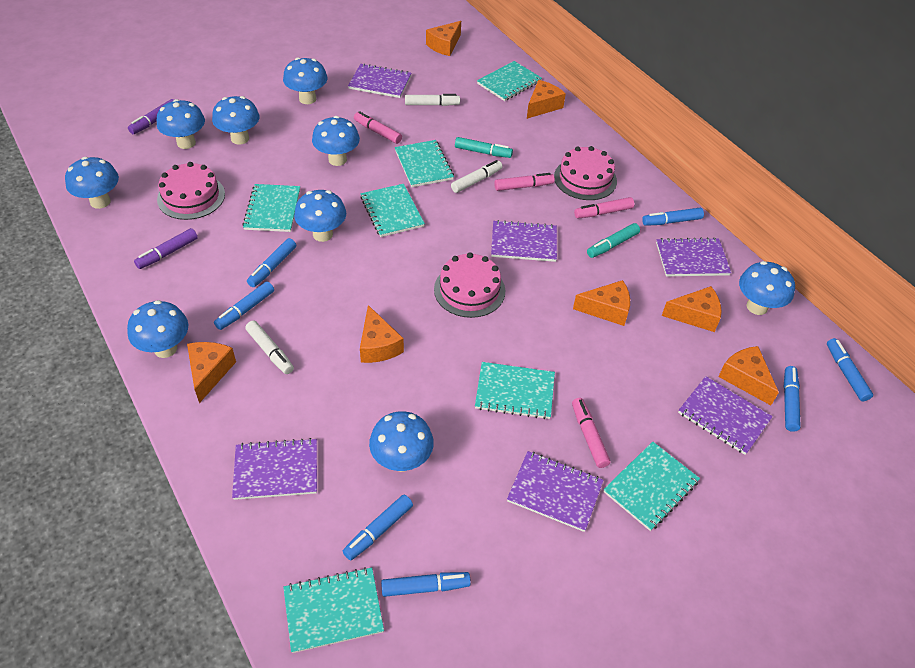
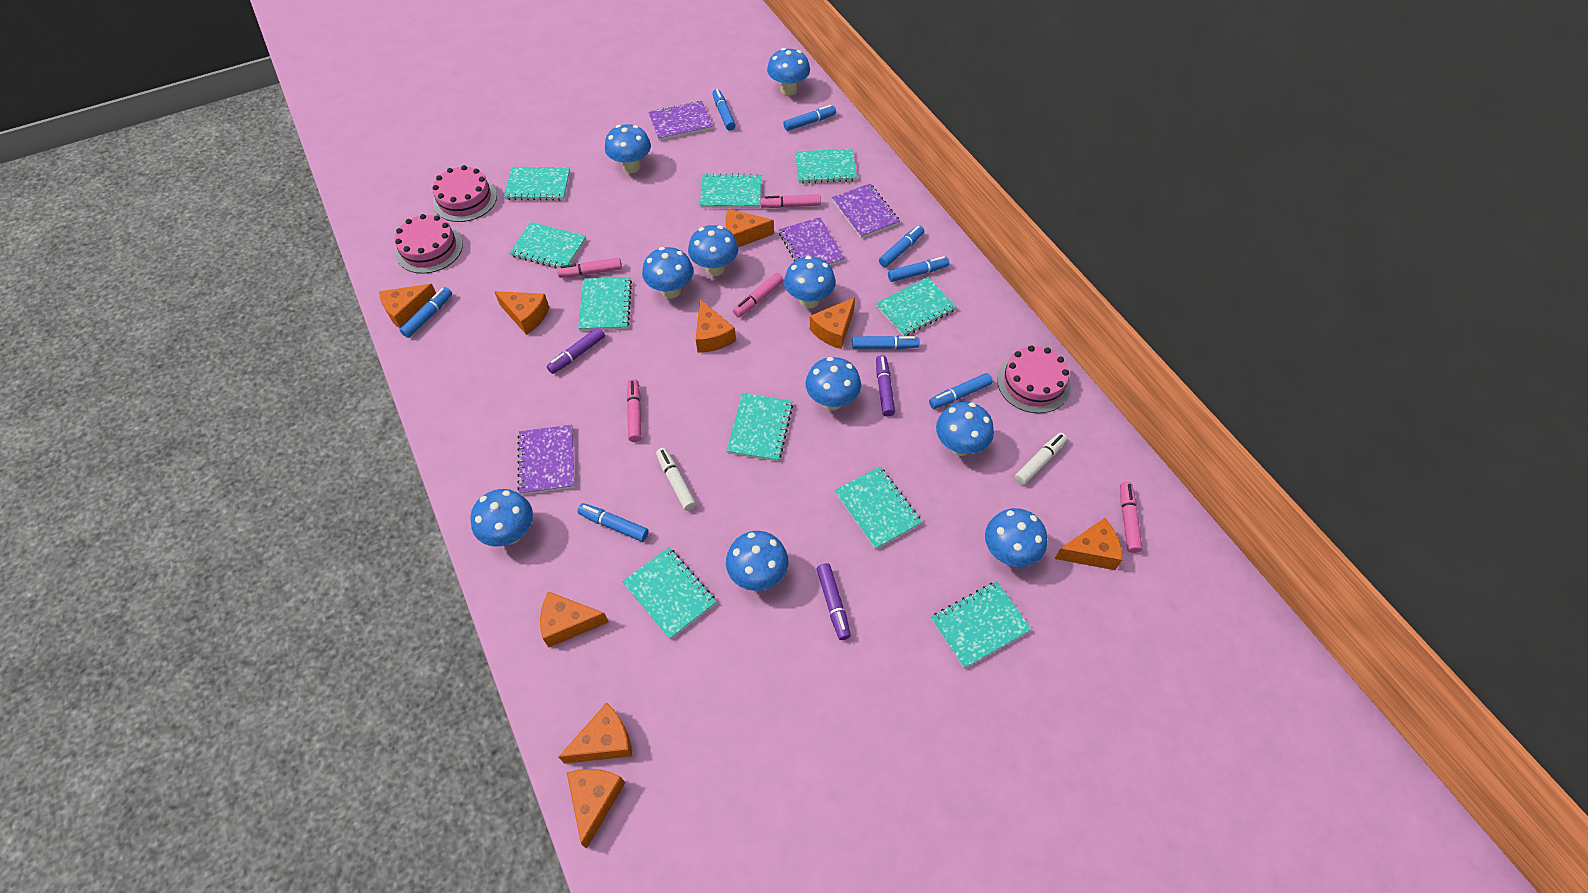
blue marker: 7 -> 8
blue mushroom: 9 -> 10
orange cheese: 7 -> 9
pink marker: 4 -> 5
purple marker: 2 -> 3
purple notebook: 6 -> 4
turquoise marker: 2 -> 0
turquoise notebook: 7 -> 10
white marker: 3 -> 2

